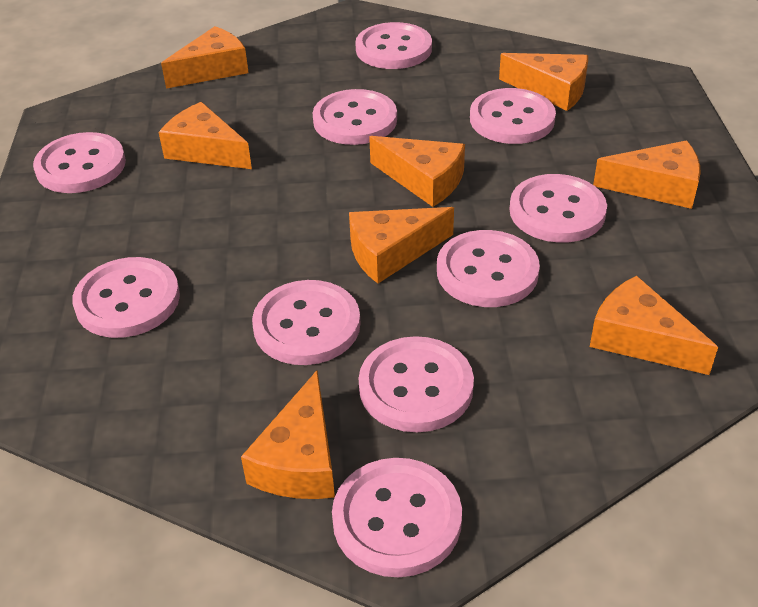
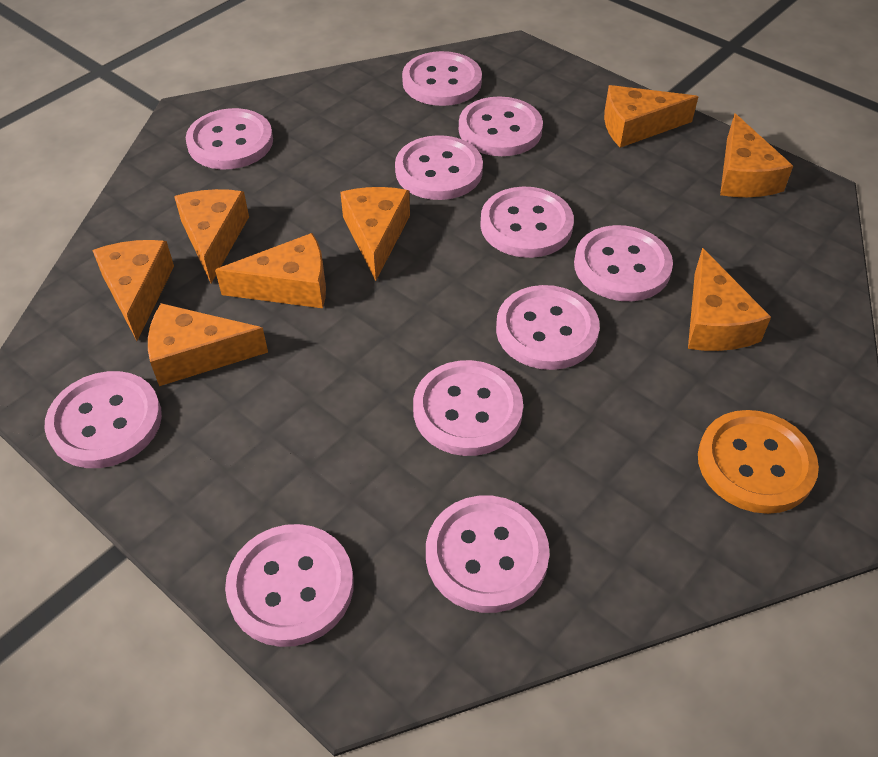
orange button: 0 -> 1
pink button: 10 -> 11

